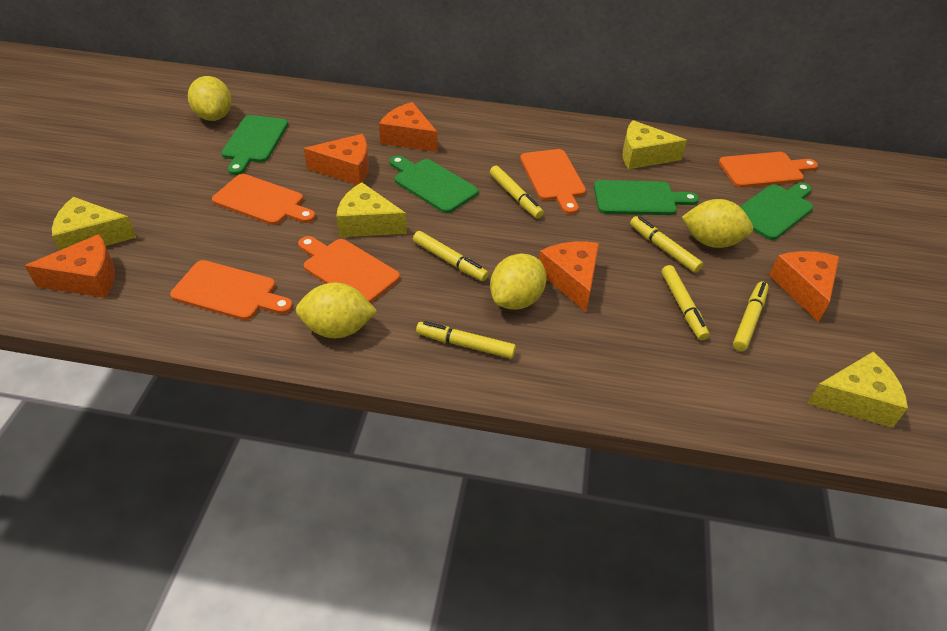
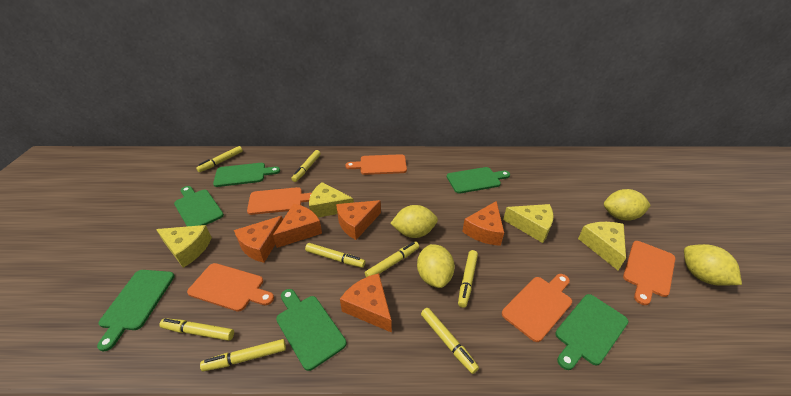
green cutting board: 4 -> 6
yellow marker: 6 -> 8

